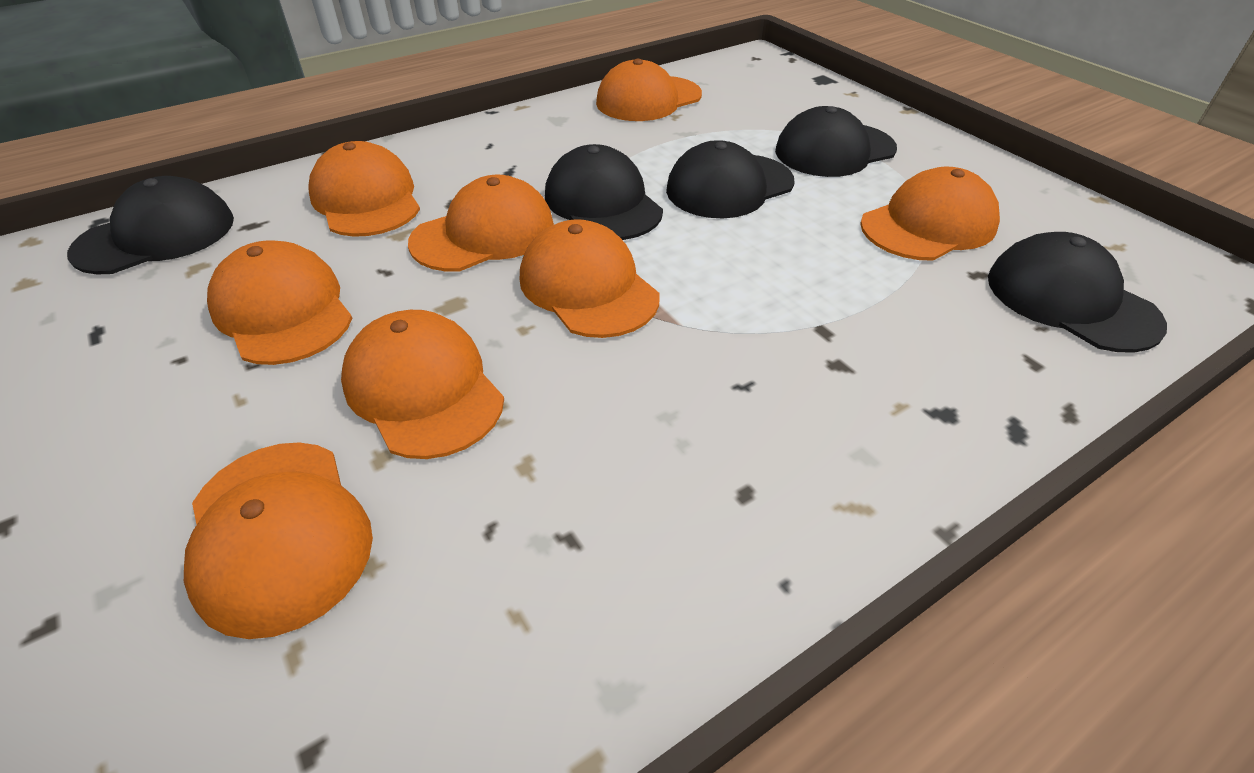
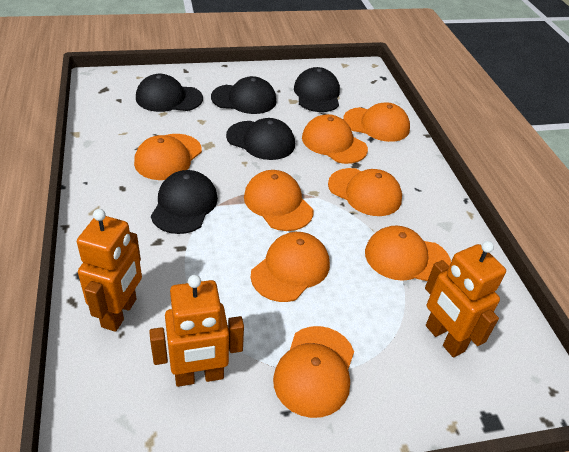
orange robot: 0 -> 3

